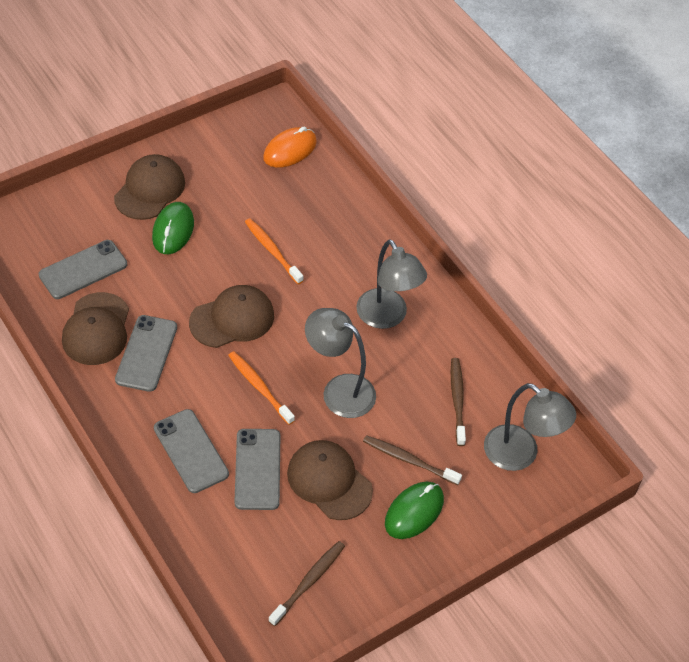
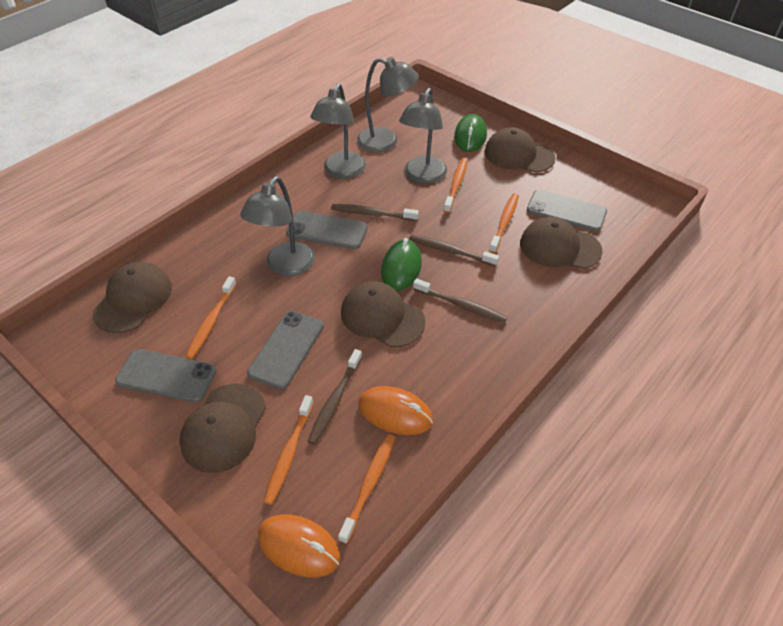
brown cap: 4 -> 5
brown toothbrush: 3 -> 4
grey lamp: 3 -> 4
orange mouse: 1 -> 2
orange toothbrush: 2 -> 5

